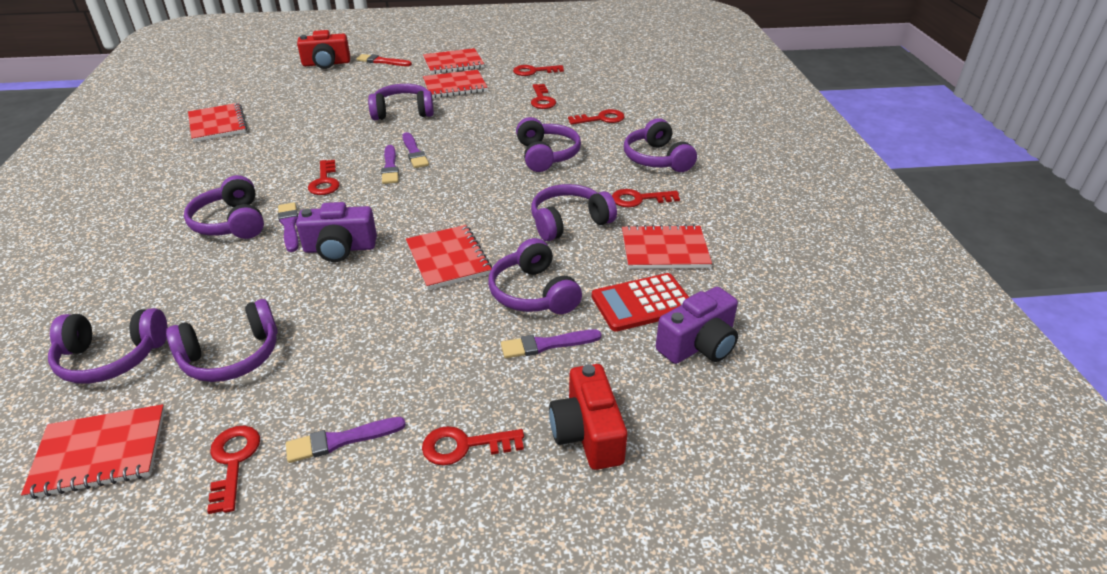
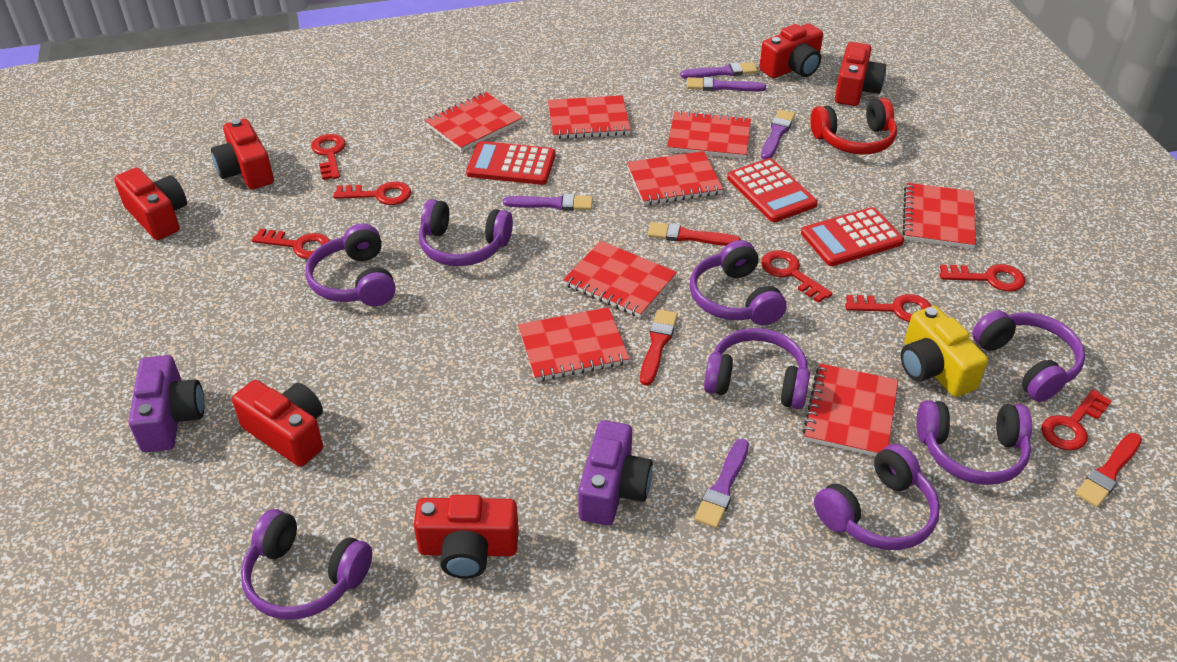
red brush: 1 -> 3
red calculator: 1 -> 3
red camera: 2 -> 6
red headphones: 0 -> 1
red notebook: 6 -> 8
yellow camera: 0 -> 1

